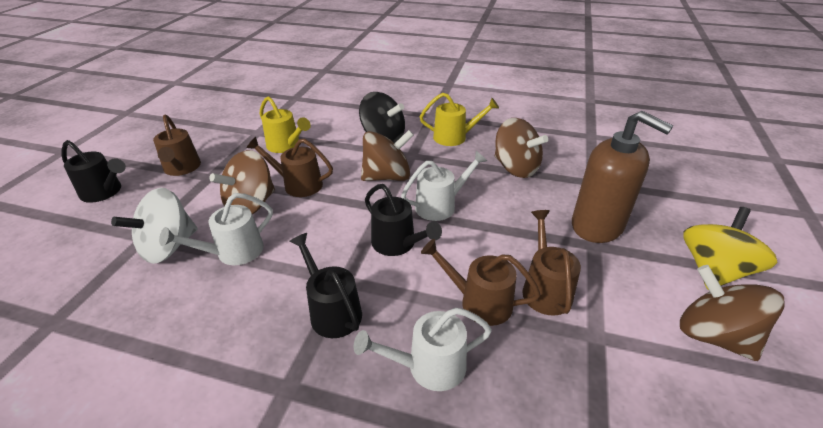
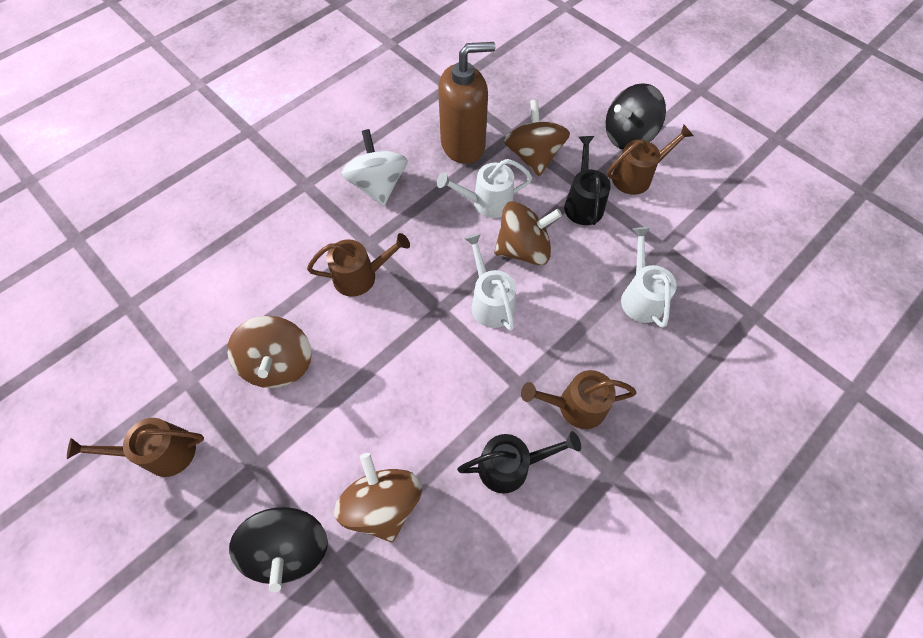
black spinning top: 1 -> 2
black watering can: 3 -> 2
yellow spinning top: 1 -> 0
yellow watering can: 2 -> 0

